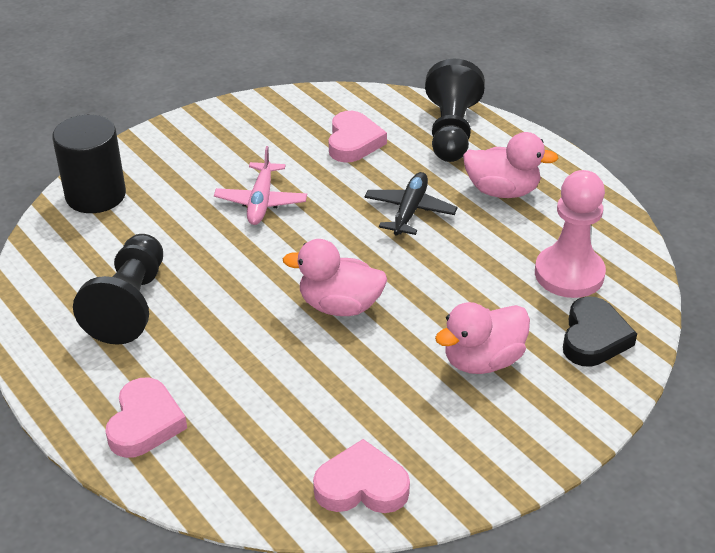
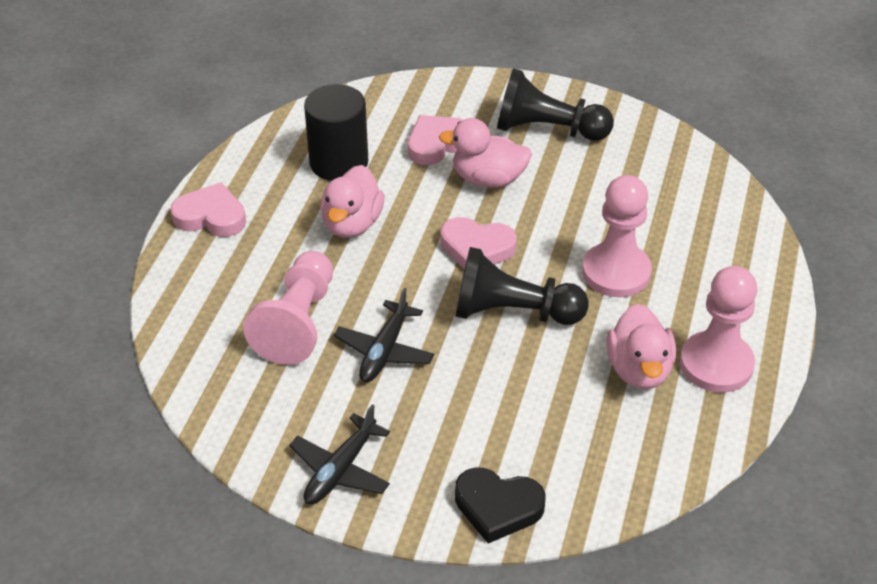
black plane: 1 -> 2
pink pawn: 1 -> 3
pink plane: 1 -> 0

